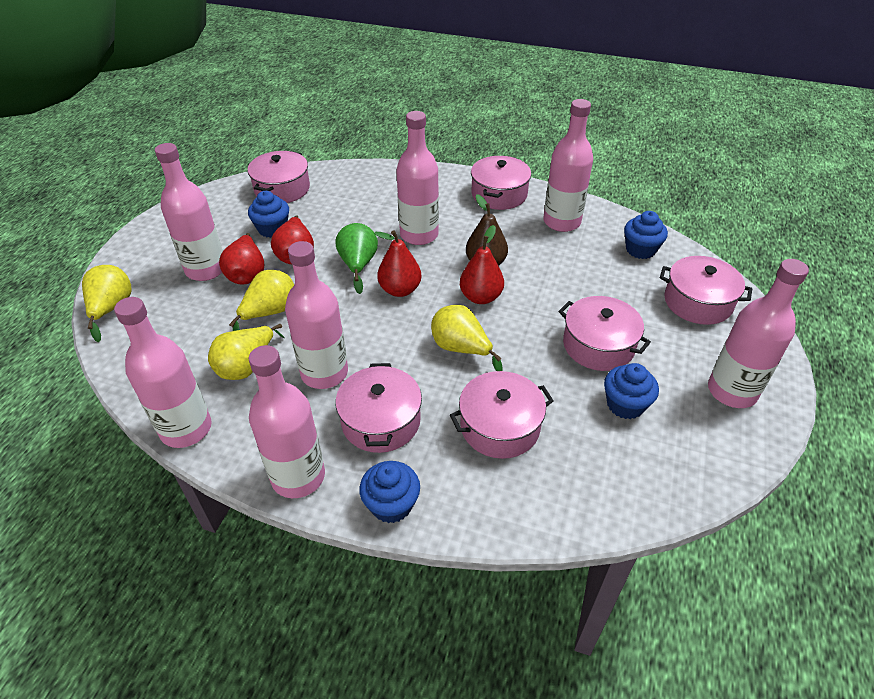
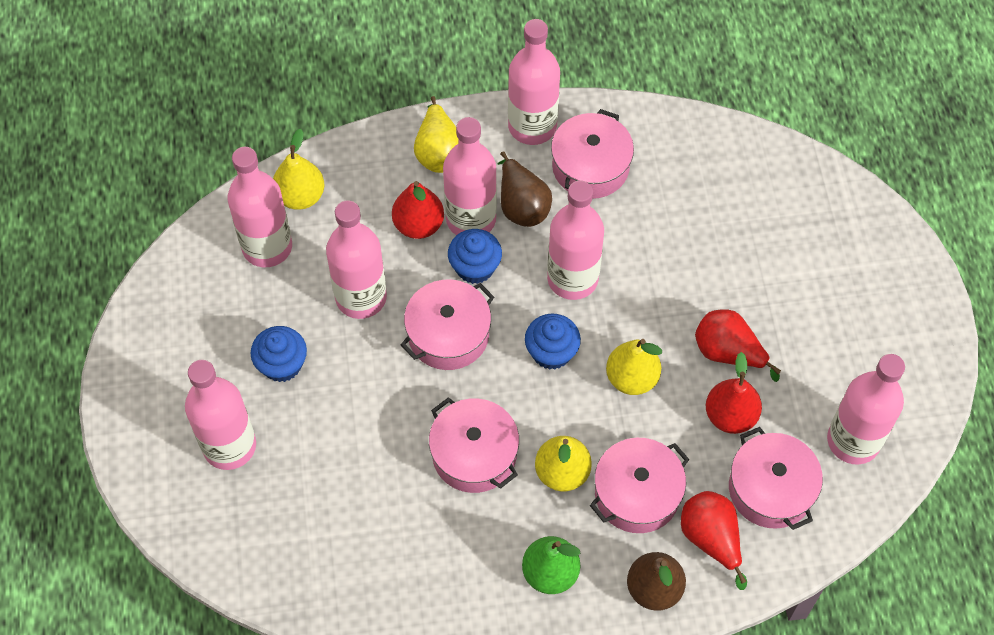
blue cupcake: 4 -> 3
brown pear: 1 -> 2
pink pot: 6 -> 5

